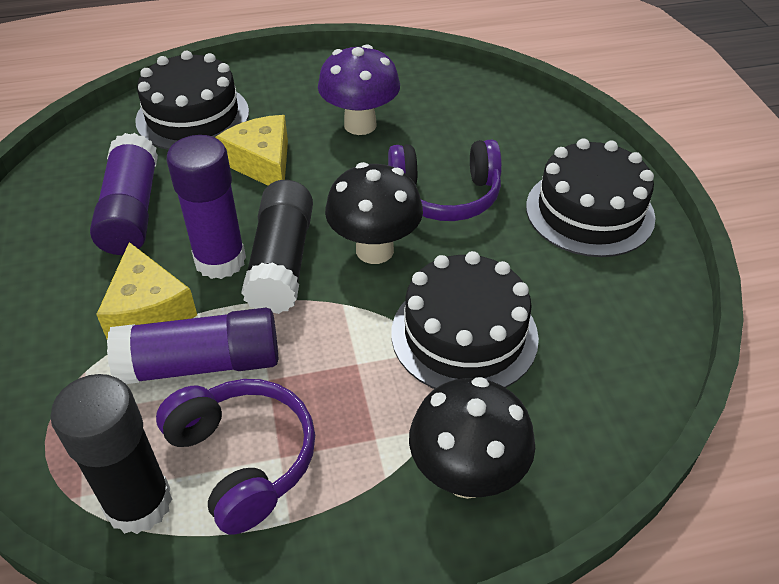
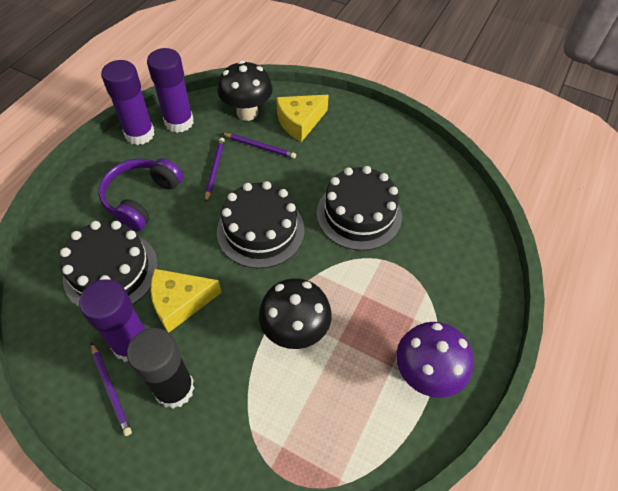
black glue stick: 2 -> 1
purple headphones: 2 -> 1
purple pencil: 0 -> 3

